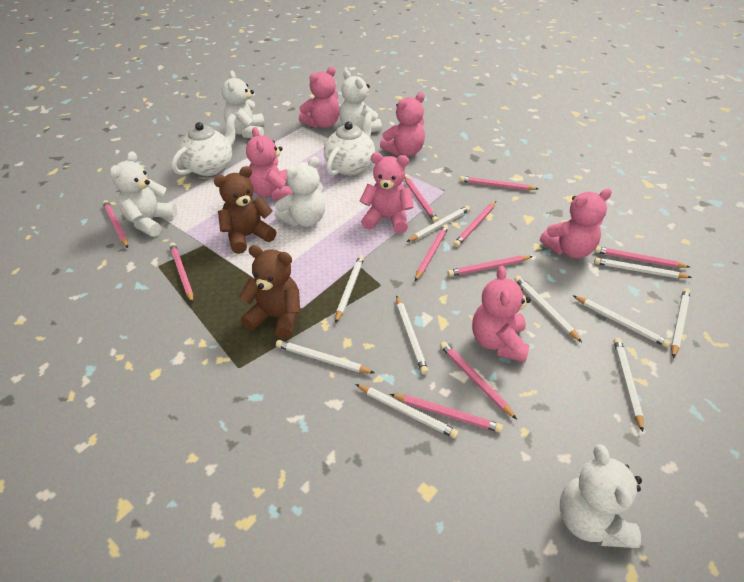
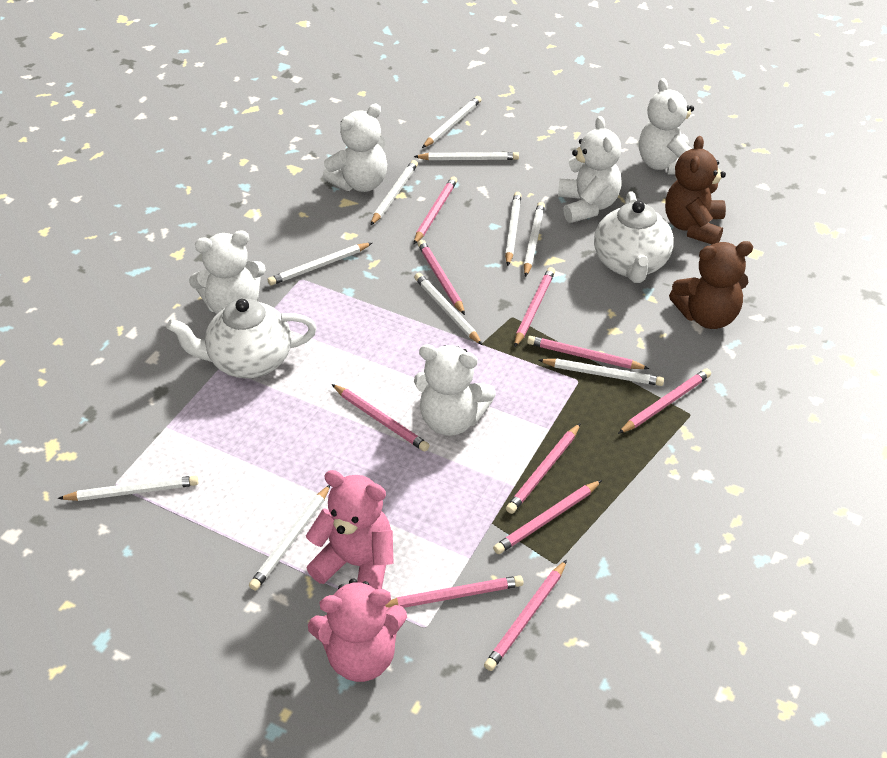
pink teddy bear: 6 -> 2

